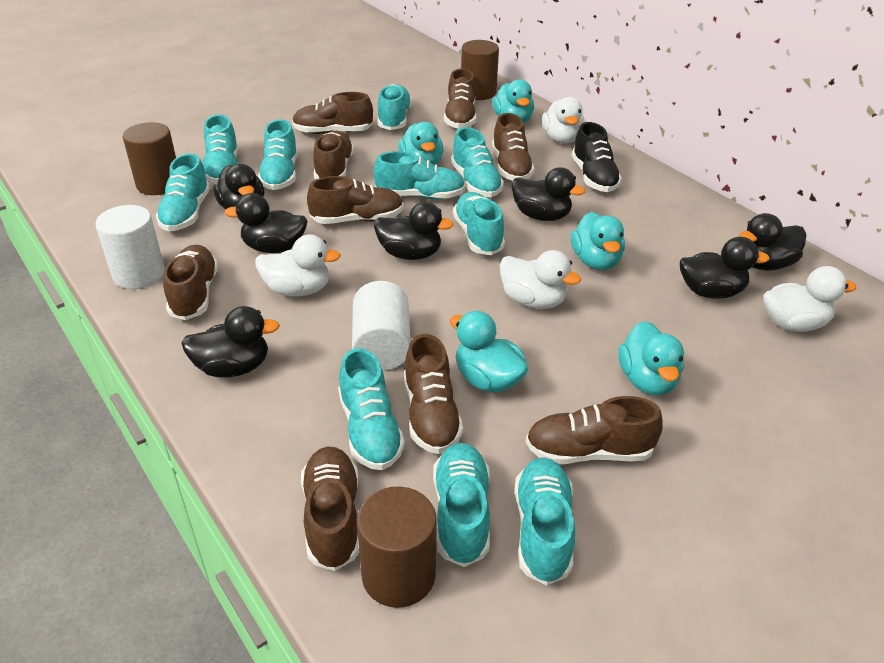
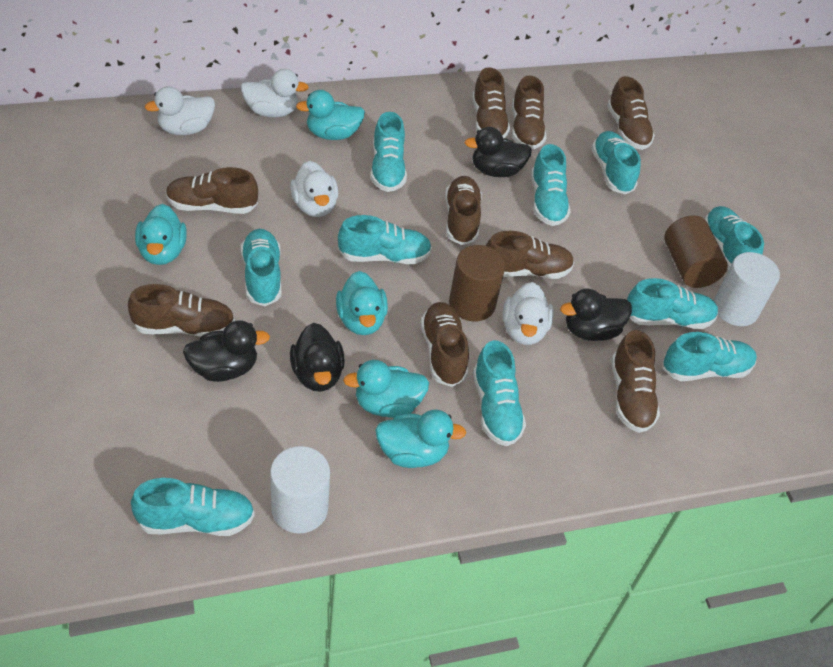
black duck: 7 -> 4
black shoe: 1 -> 0
brown cylinder: 3 -> 2

